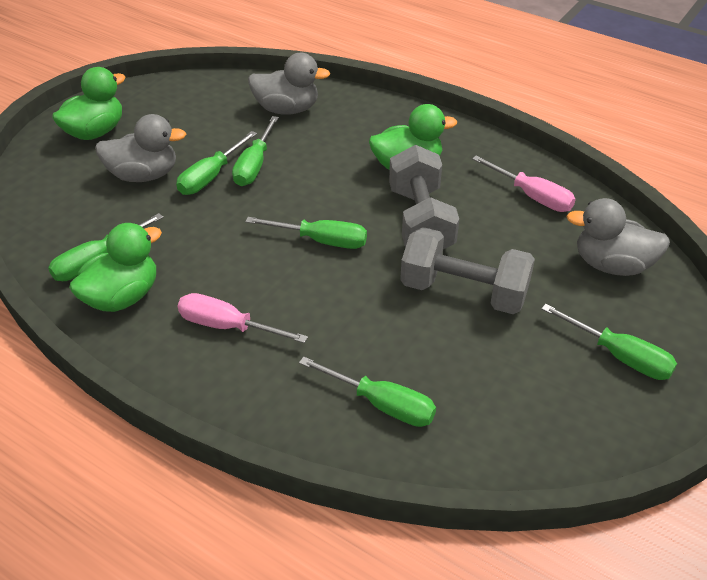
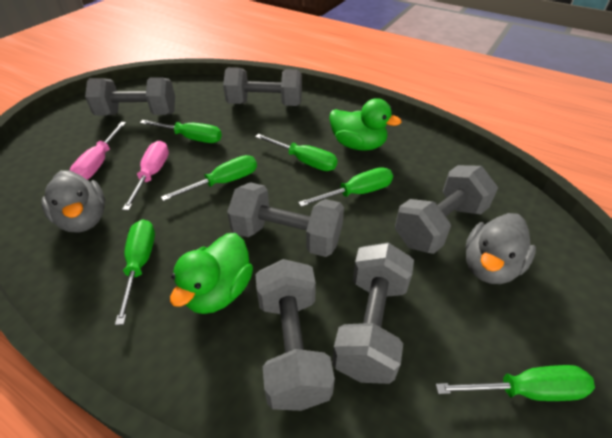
green duck: 3 -> 2
grey duck: 3 -> 2
grey dumbbell: 2 -> 6

